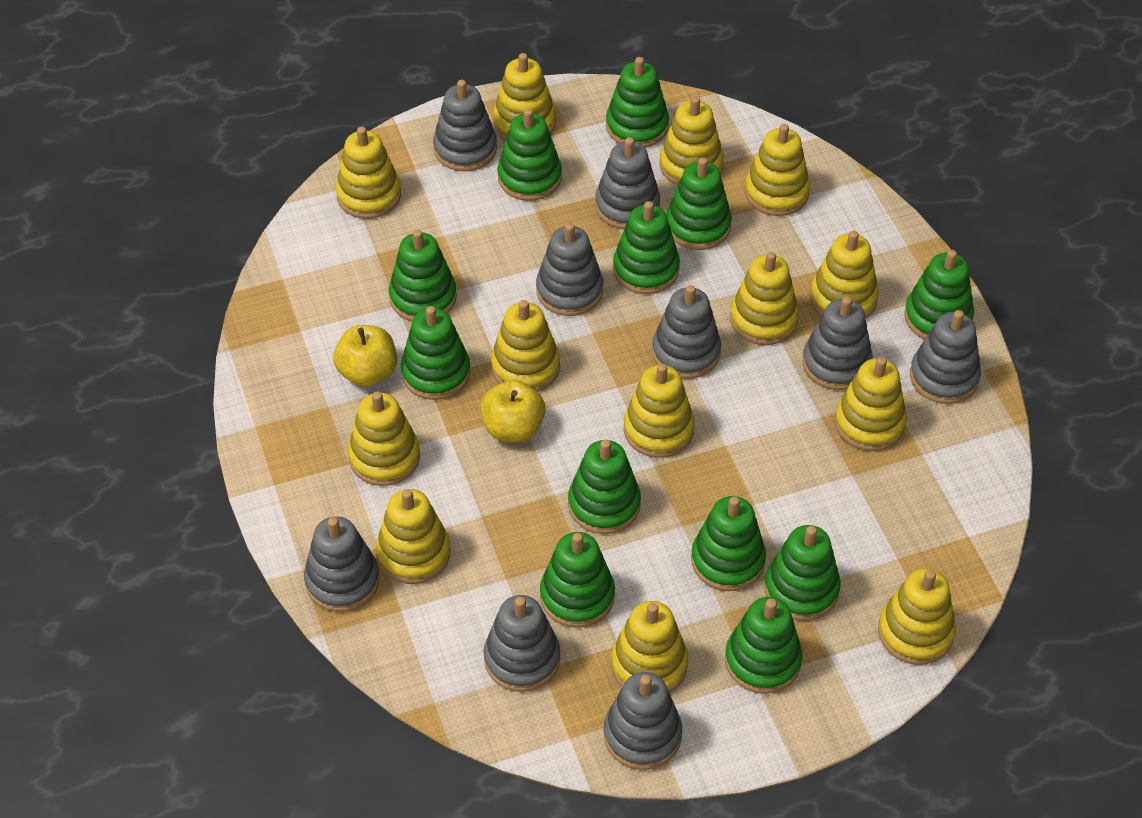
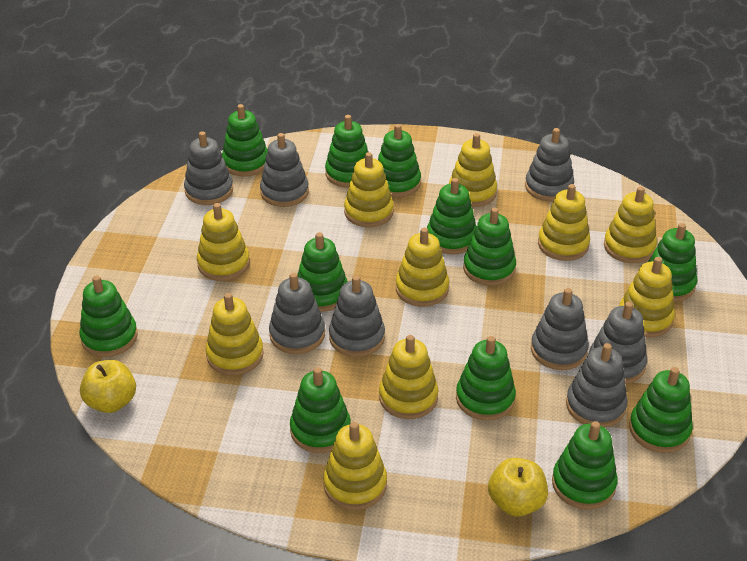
grey stacking toy: 9 -> 8
yellow stacking toy: 13 -> 10

